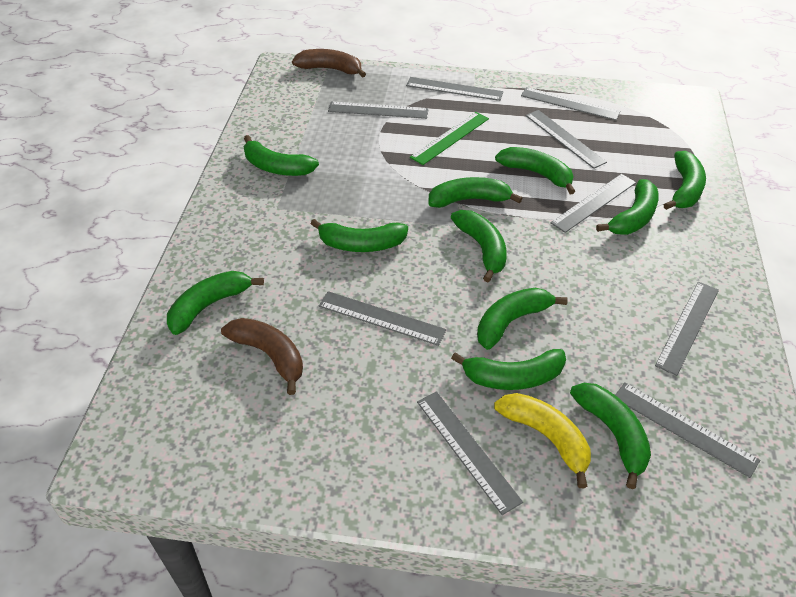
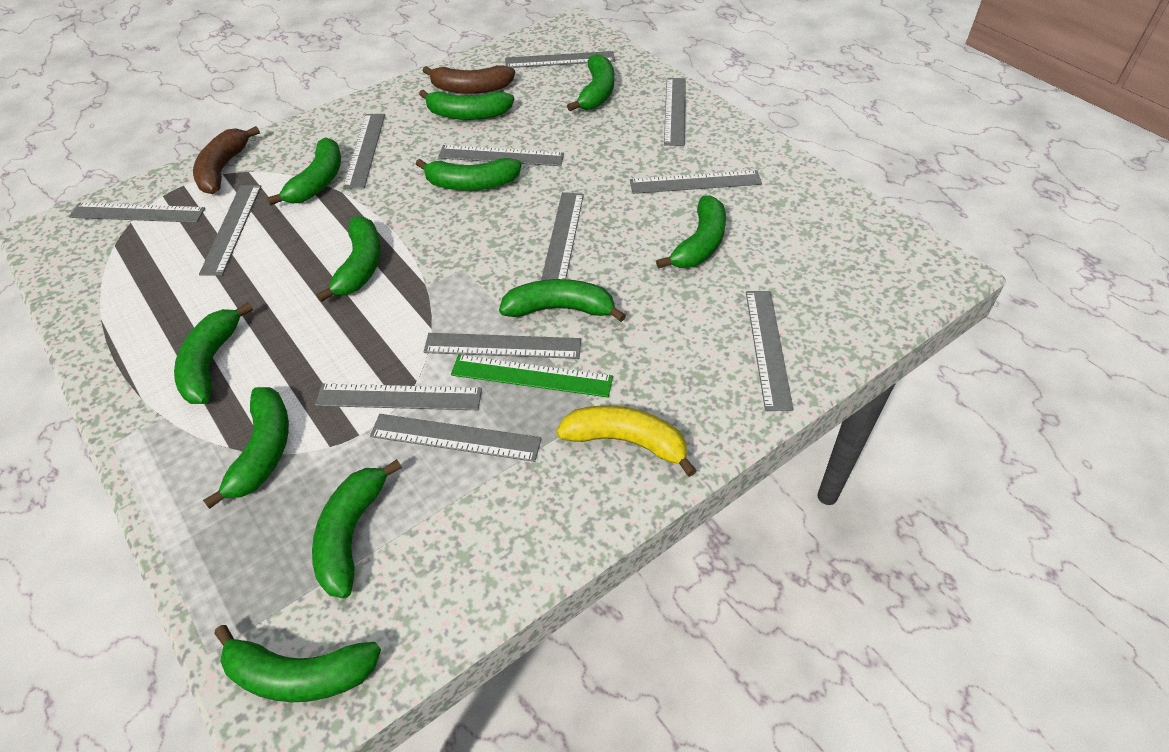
grey ruler: 9 -> 12

